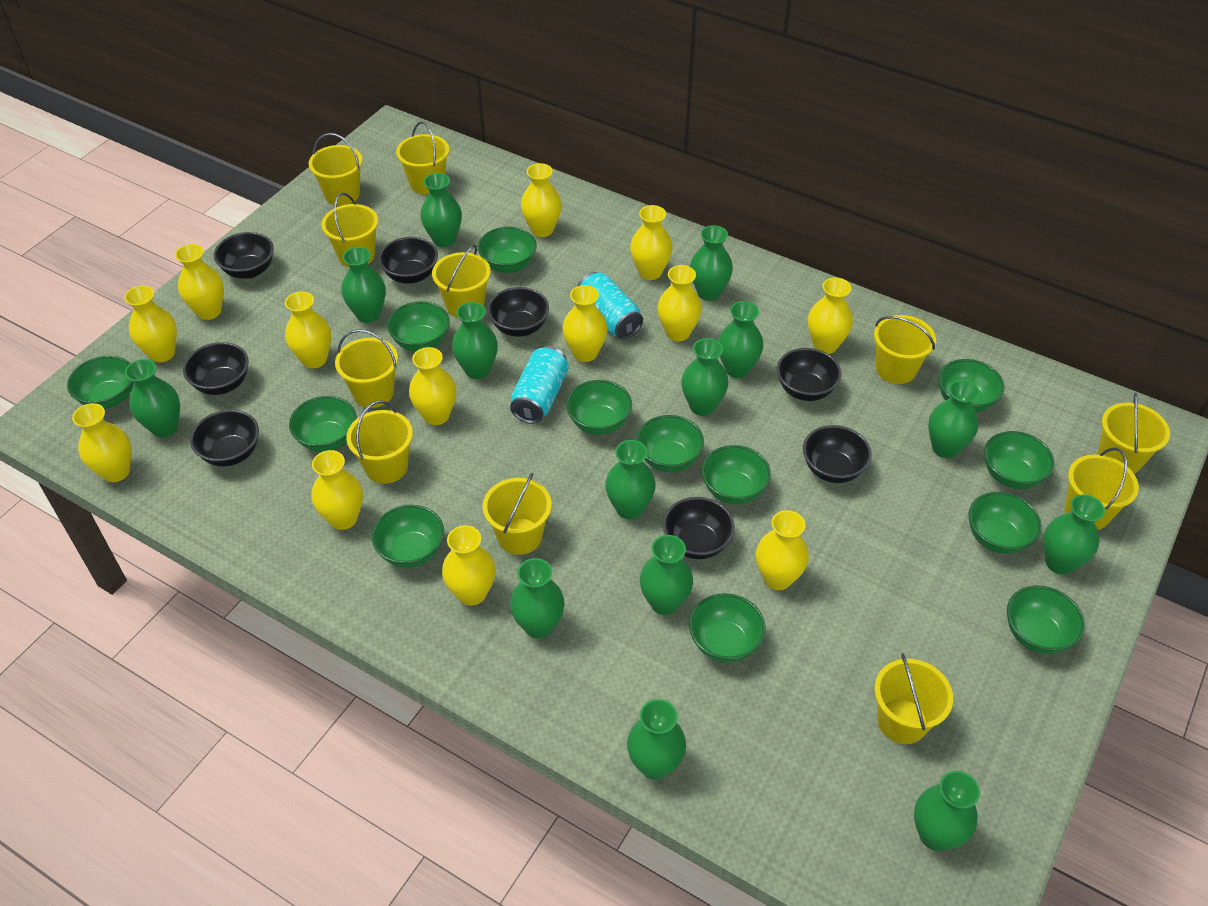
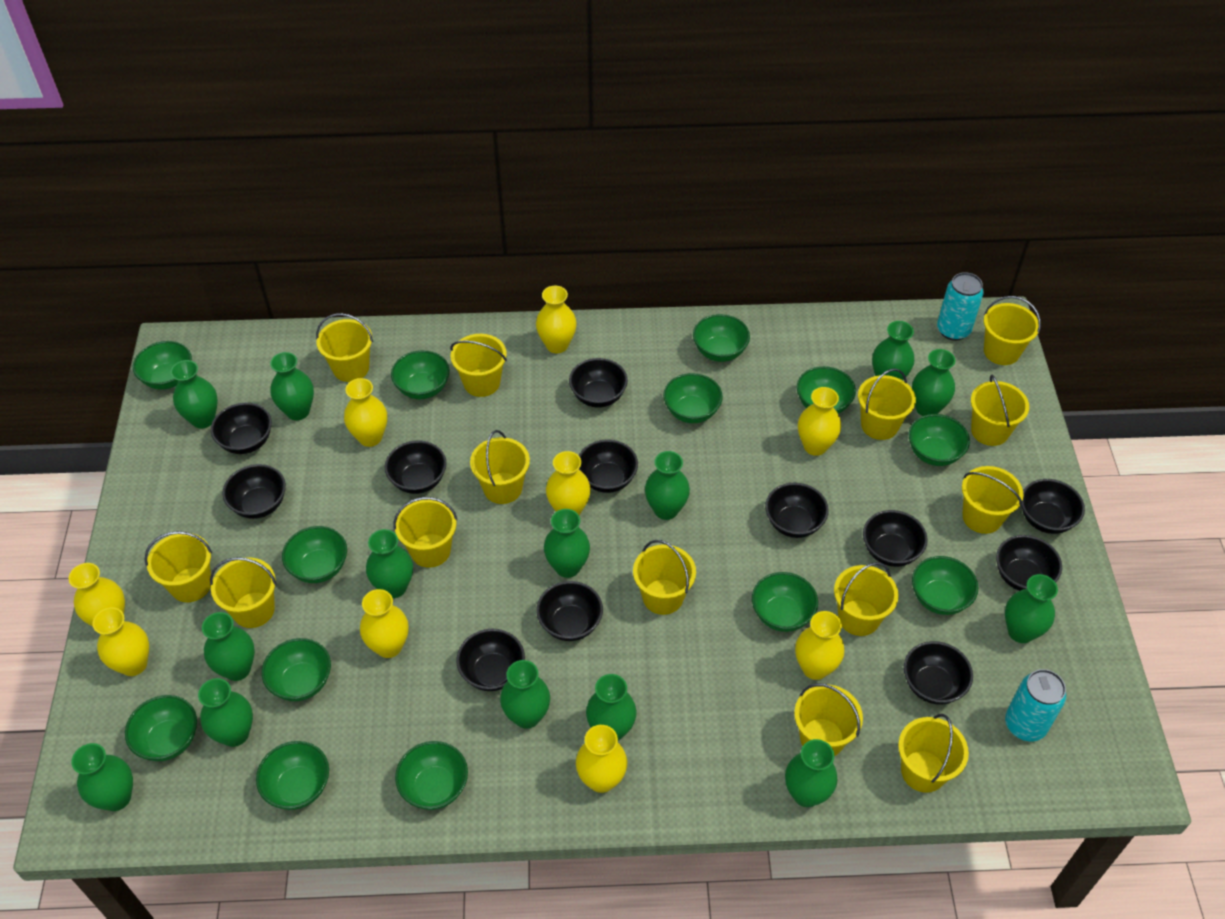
black bowl: 8 -> 12
yellow bucket: 11 -> 14
yellow vase: 13 -> 9

